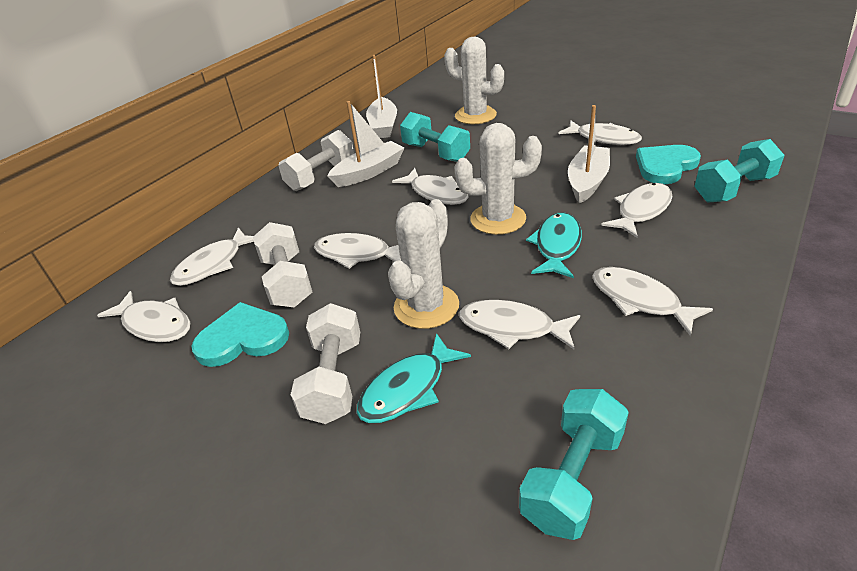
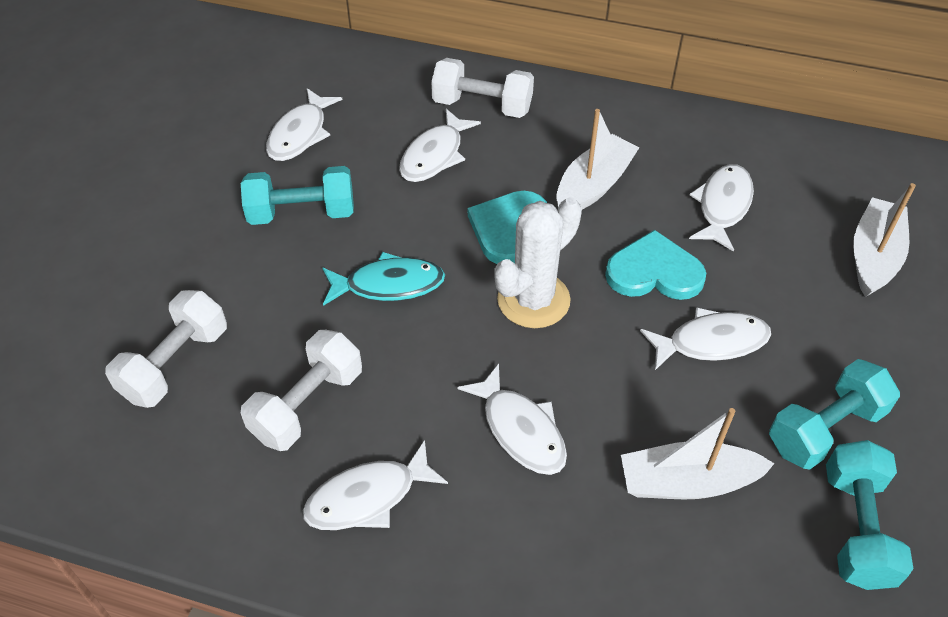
turquoise fish: 2 -> 1
white cactus: 3 -> 1
white fish: 8 -> 6

